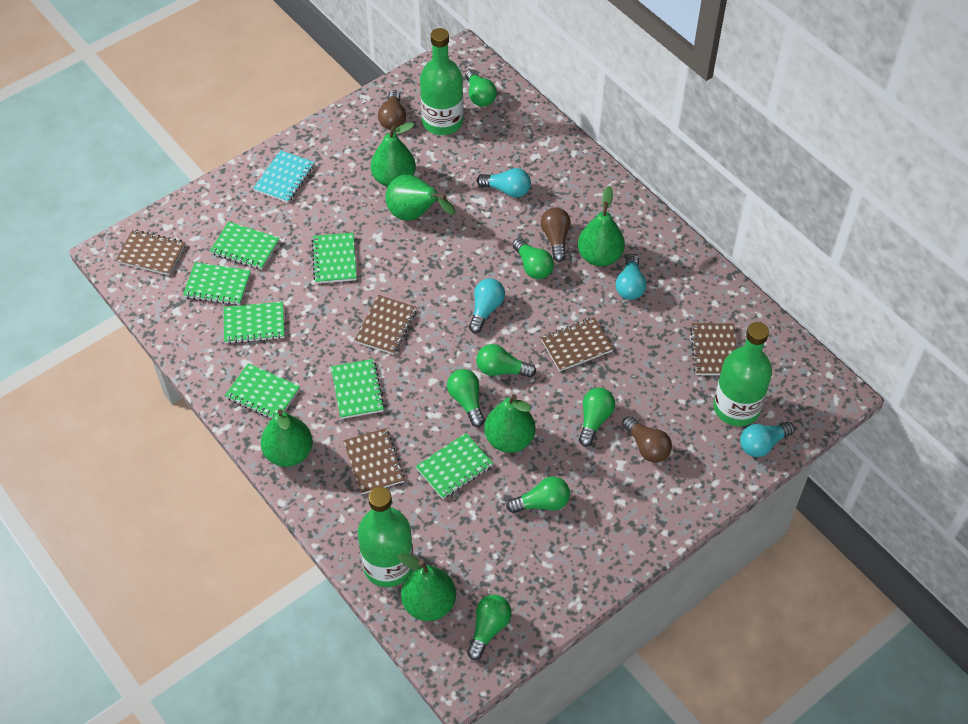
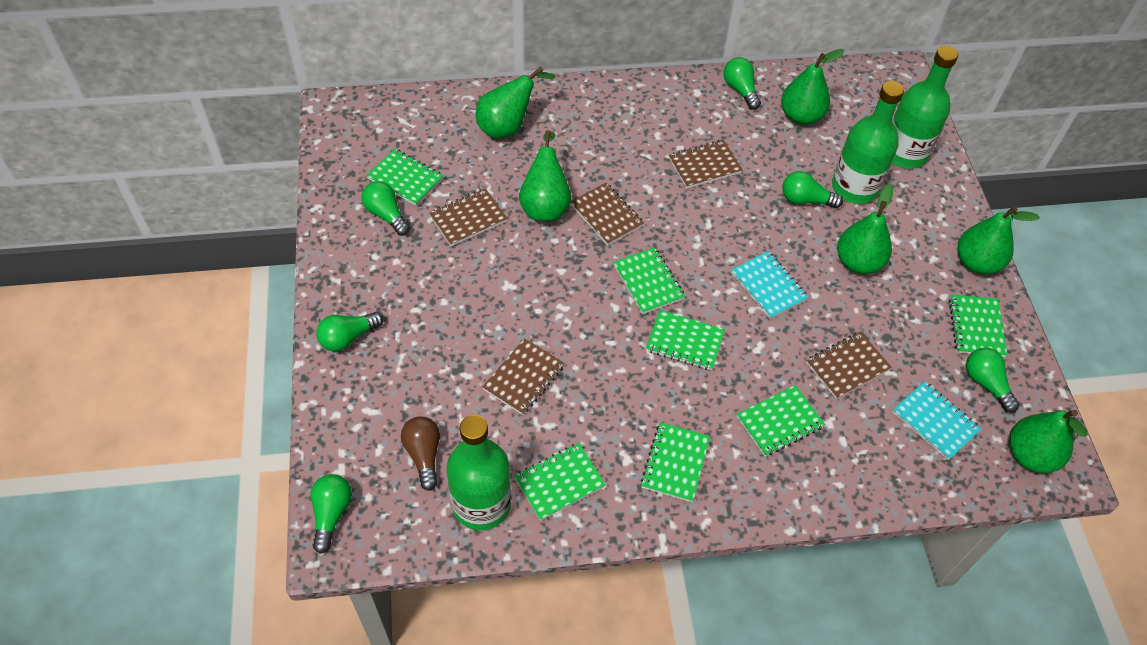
brown light bulb: 3 -> 1
green light bulb: 7 -> 6
turquoise light bulb: 4 -> 0
turquoise notebook: 1 -> 2

